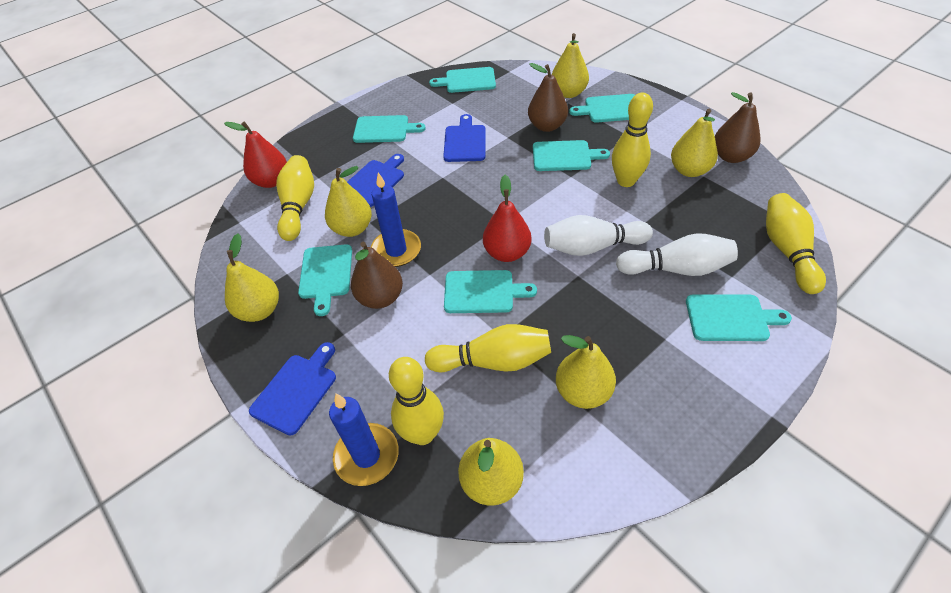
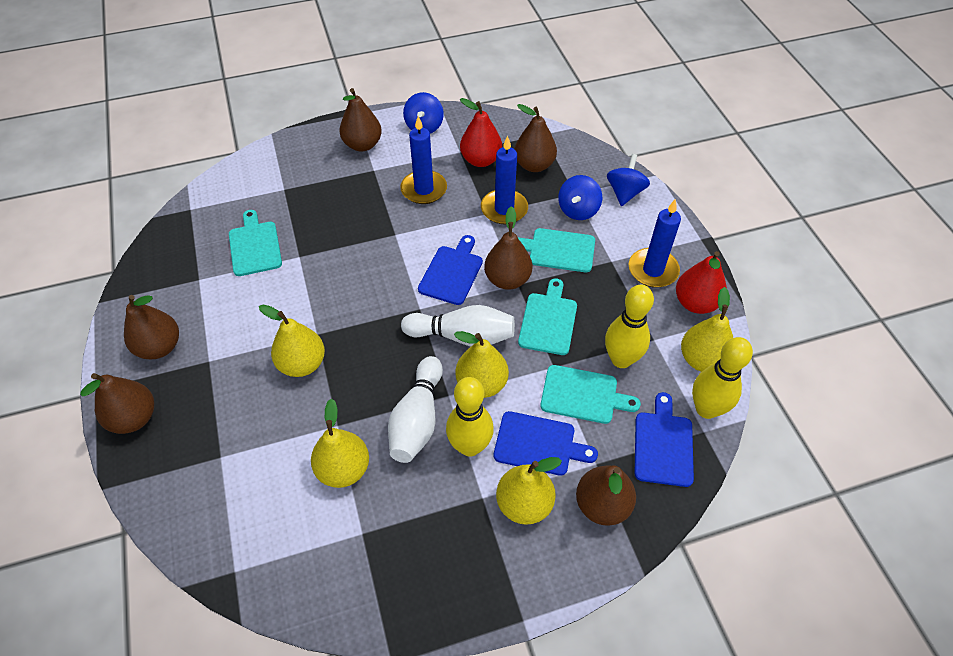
blue candle: 2 -> 3
blue spinning top: 0 -> 3
brown pear: 3 -> 6
turquoise cutting board: 7 -> 4
yellow bowling pin: 5 -> 3
yellow pear: 6 -> 5

